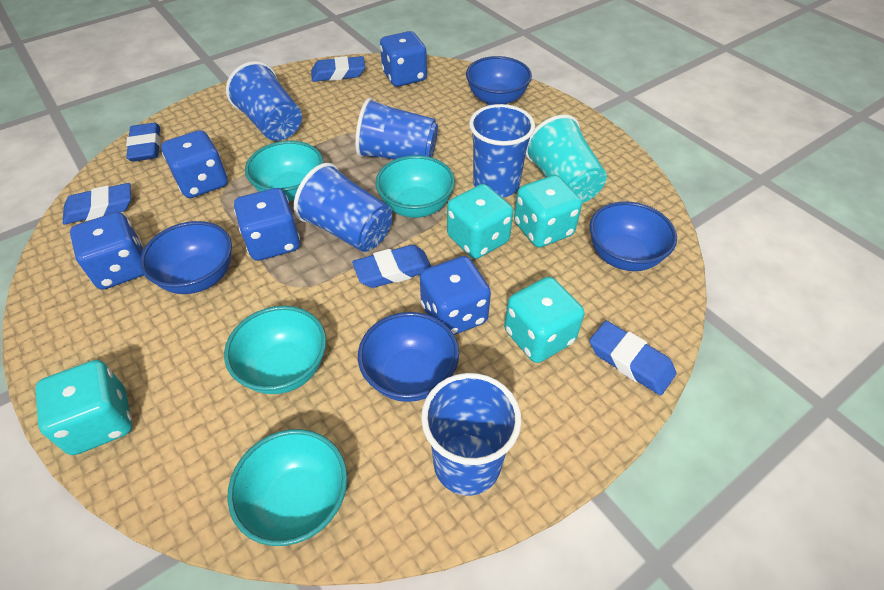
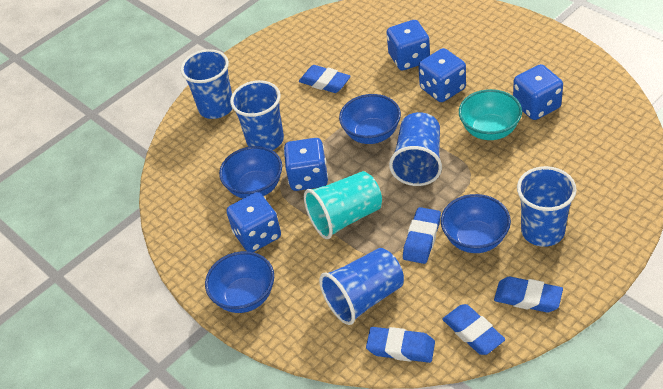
turquoise bowl: 4 -> 1
turquoise dice: 4 -> 0

